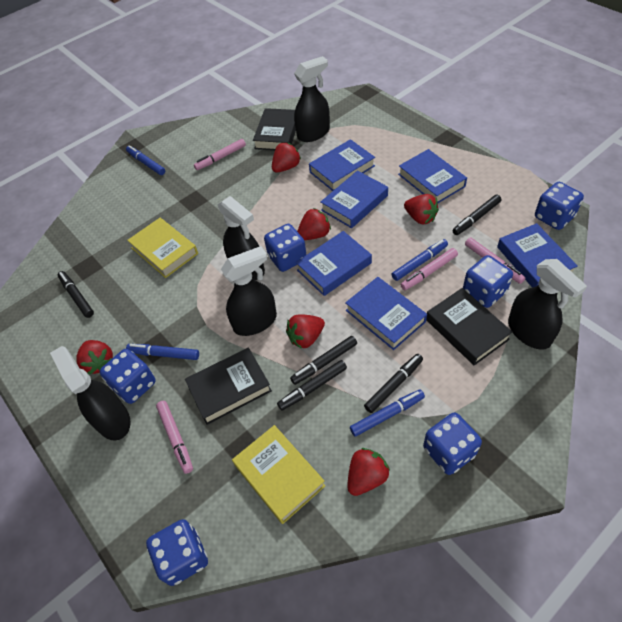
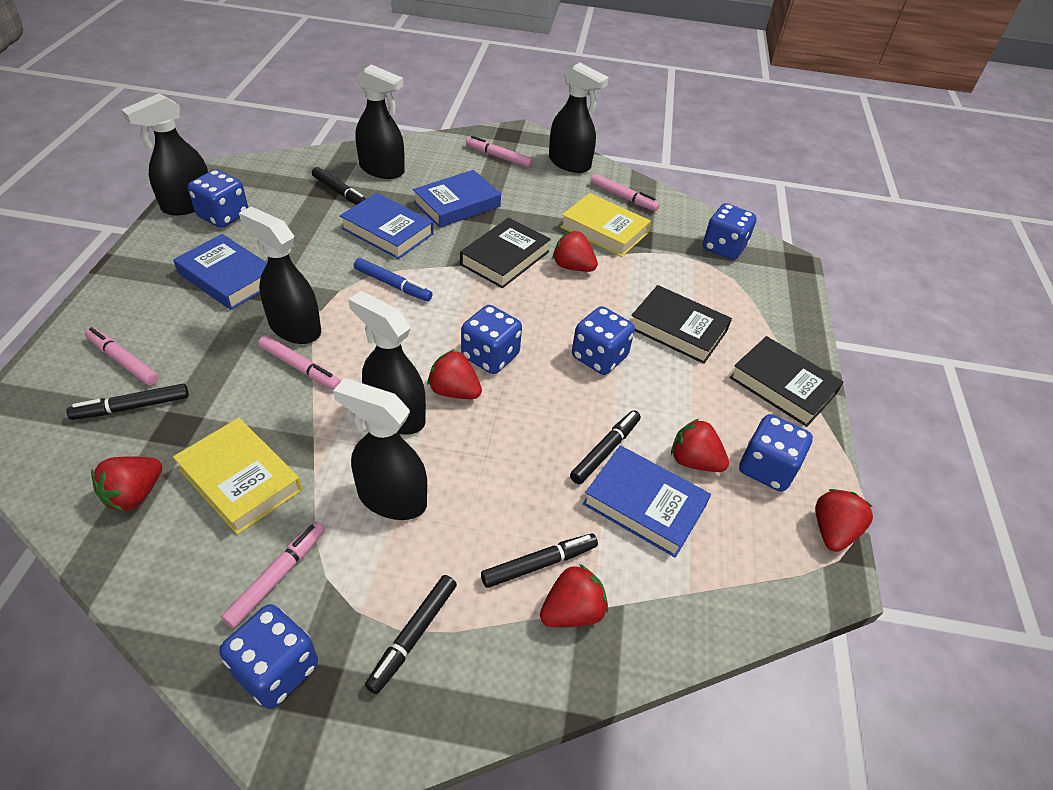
black spray bottle: 5 -> 6
blue book: 6 -> 4
blue marker: 4 -> 1
pink marker: 4 -> 5

